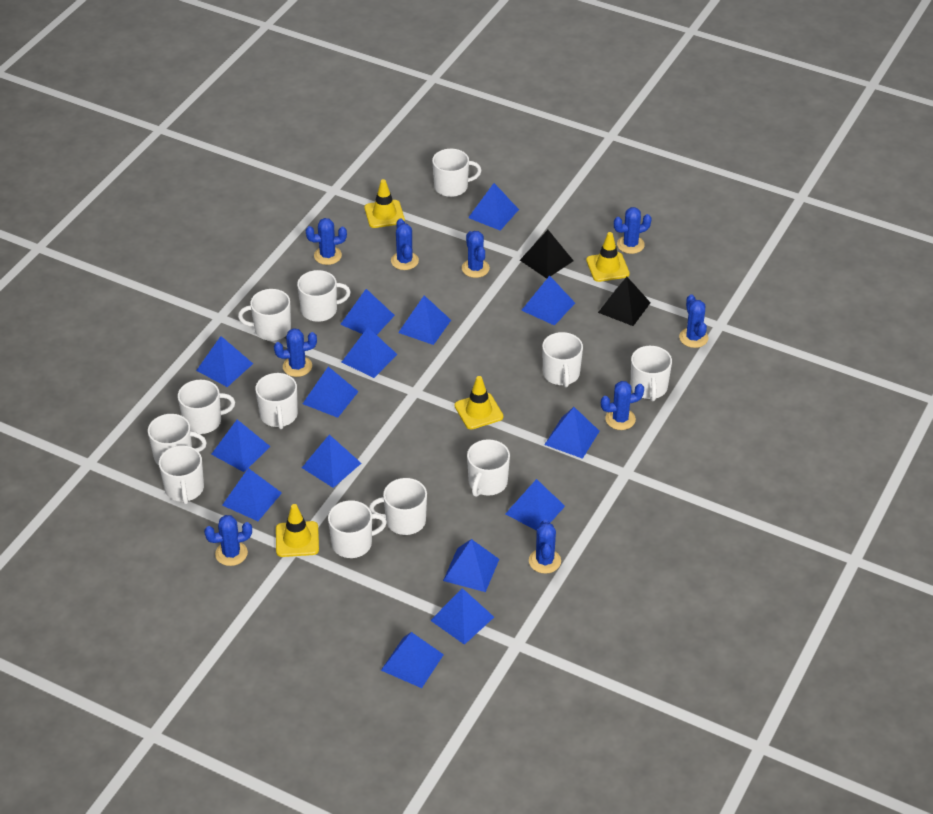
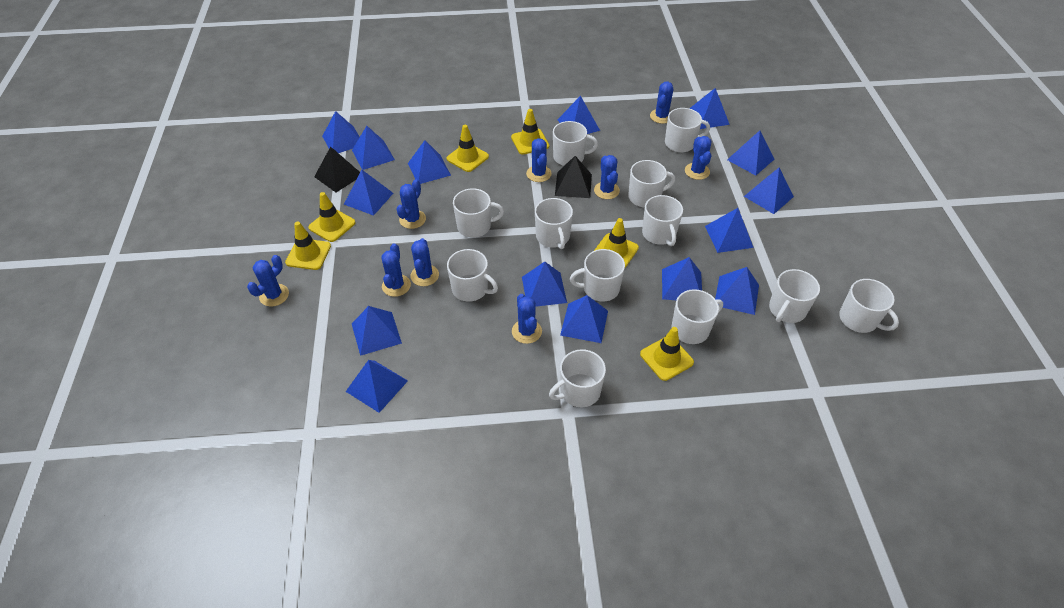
yellow traffic cone: 4 -> 6

